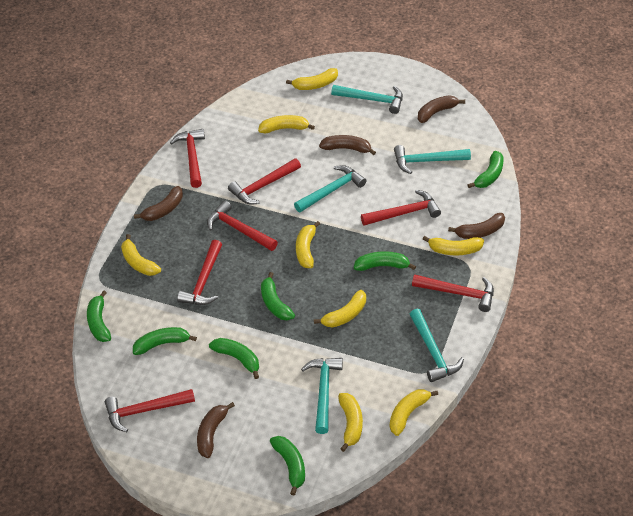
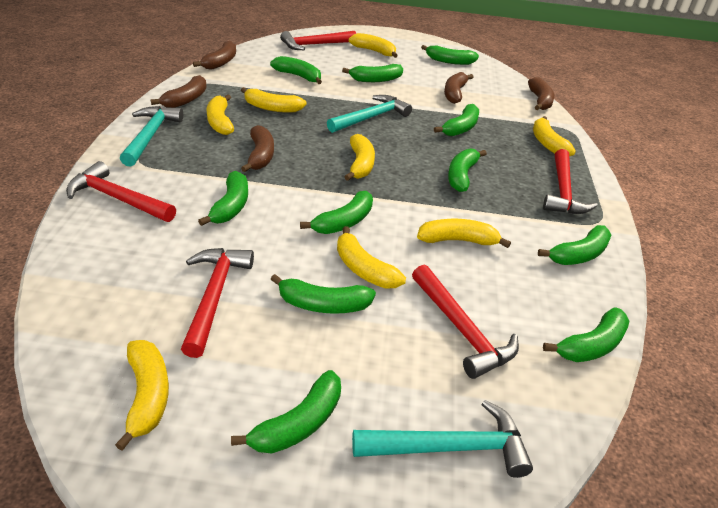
green banana: 7 -> 11
red hammer: 7 -> 5
turquoise hammer: 5 -> 3

